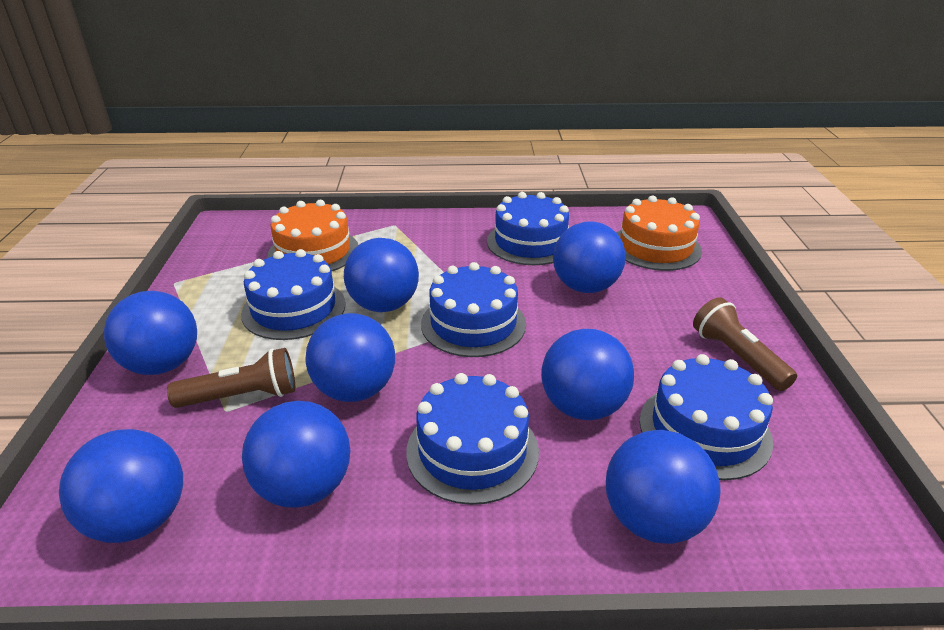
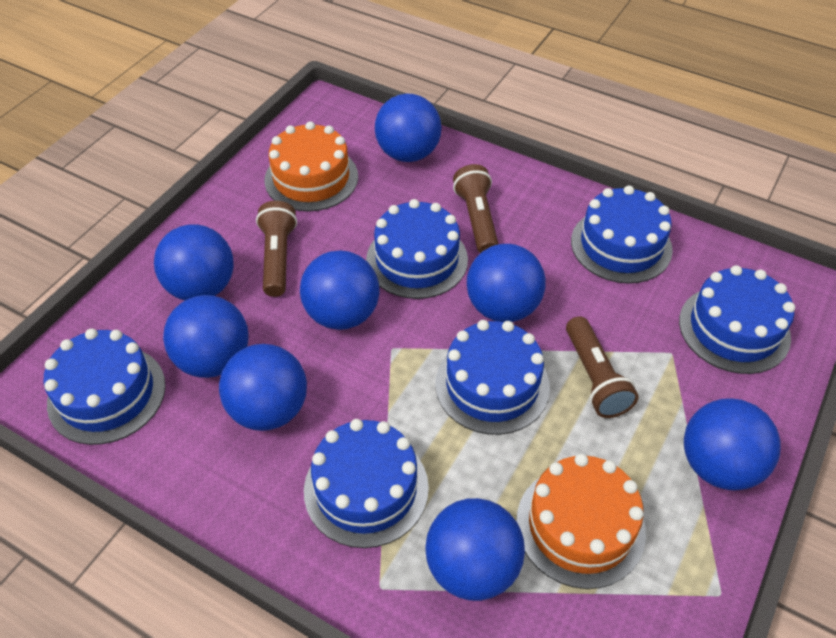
blue cake: 5 -> 6
brown flashlight: 2 -> 3

